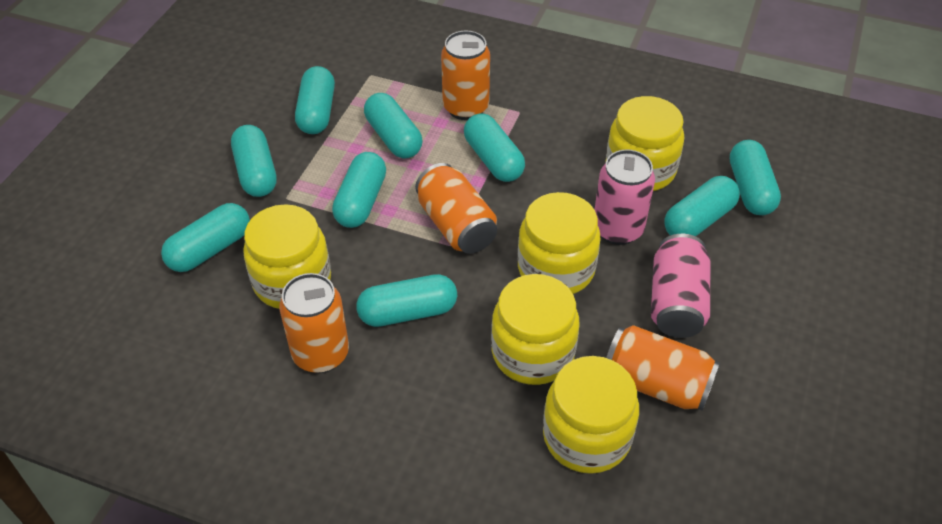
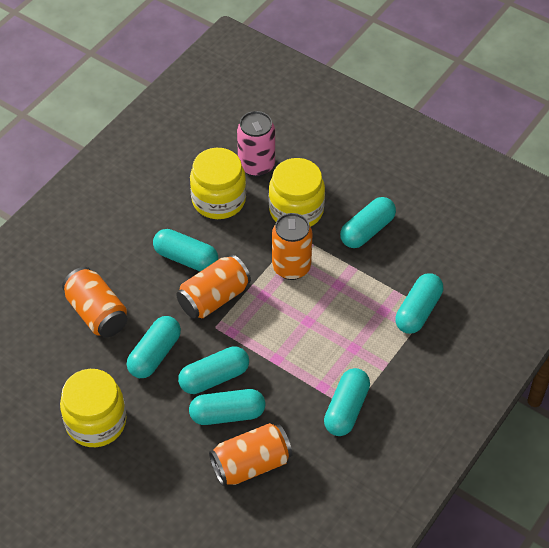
pink can: 2 -> 1
turquoise capsule: 9 -> 7
yellow jar: 5 -> 3

